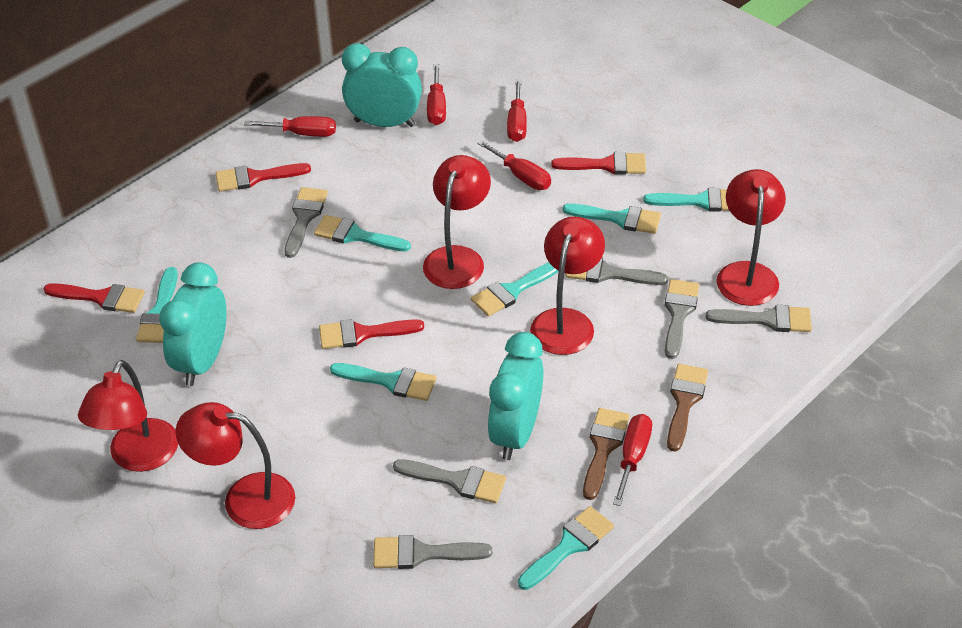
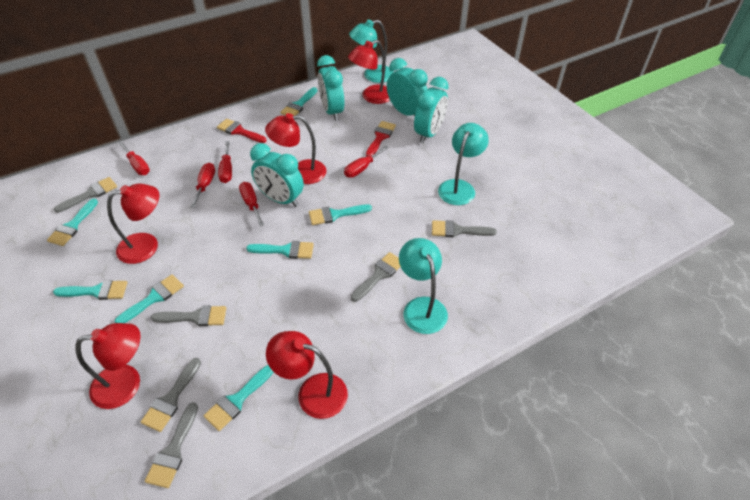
brown brush: 2 -> 0
red brush: 4 -> 2
turquoise clock: 3 -> 4
turquoise lamp: 0 -> 3

